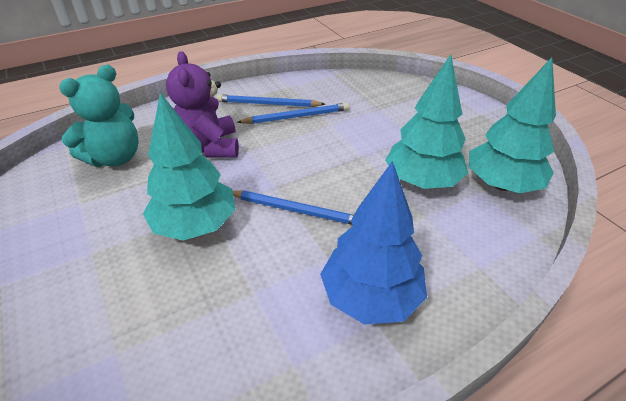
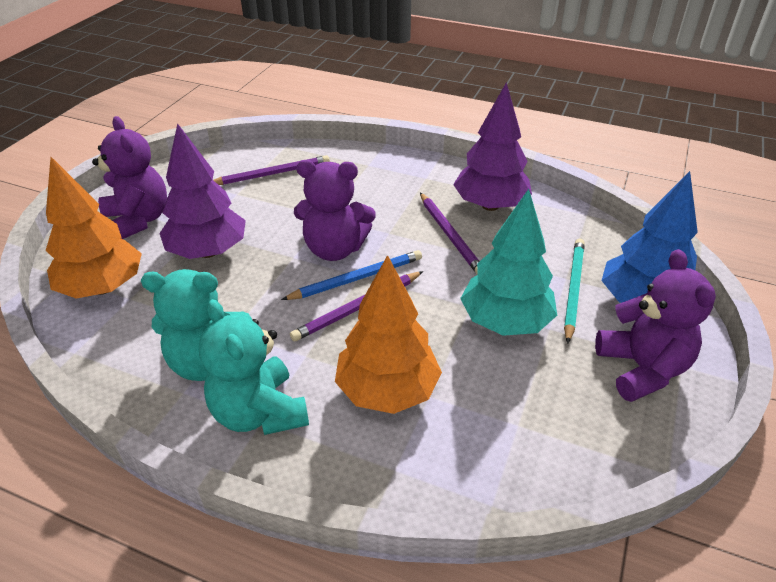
blue pencil: 3 -> 1
orange tree: 0 -> 2
purple pencil: 0 -> 3
purple teddy bear: 1 -> 3
purple tree: 0 -> 2
turquoise pencil: 0 -> 1
turquoise teddy bear: 1 -> 2
turquoise tree: 3 -> 1

